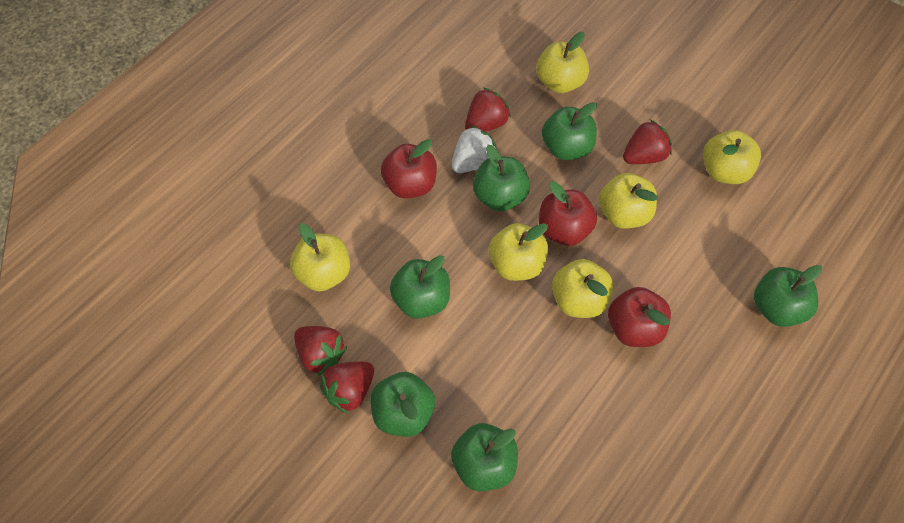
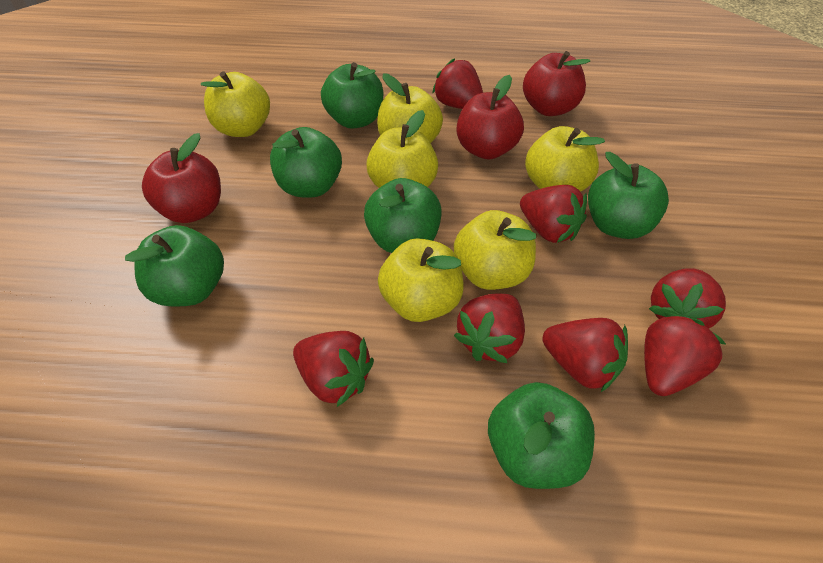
red strawberry: 4 -> 7
white strawberry: 1 -> 0

